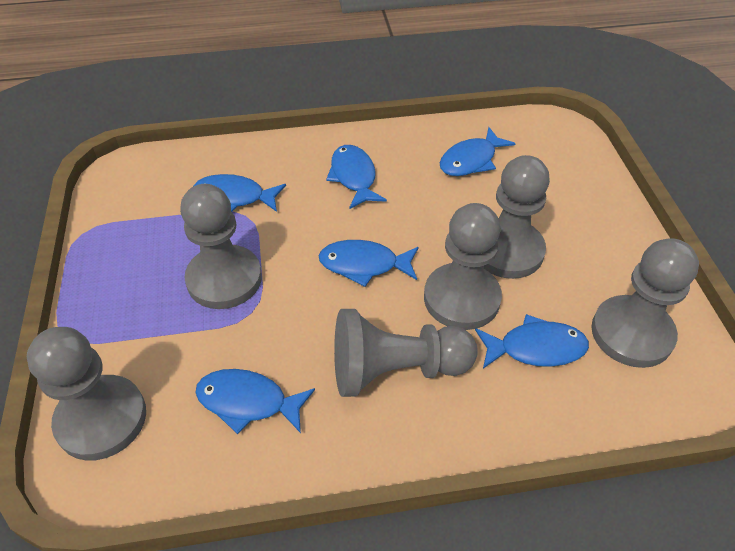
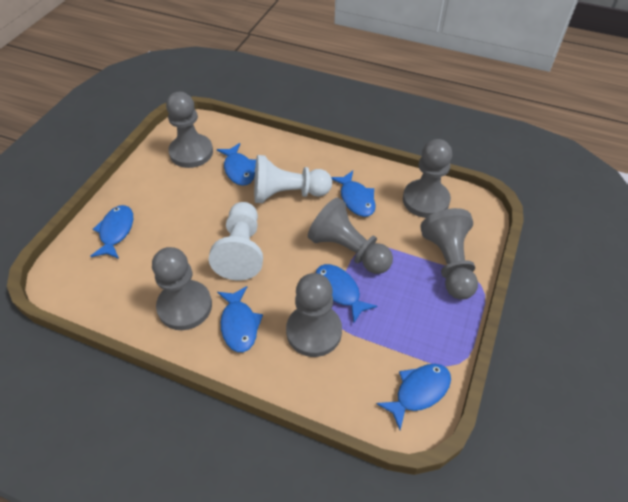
white pawn: 0 -> 2

